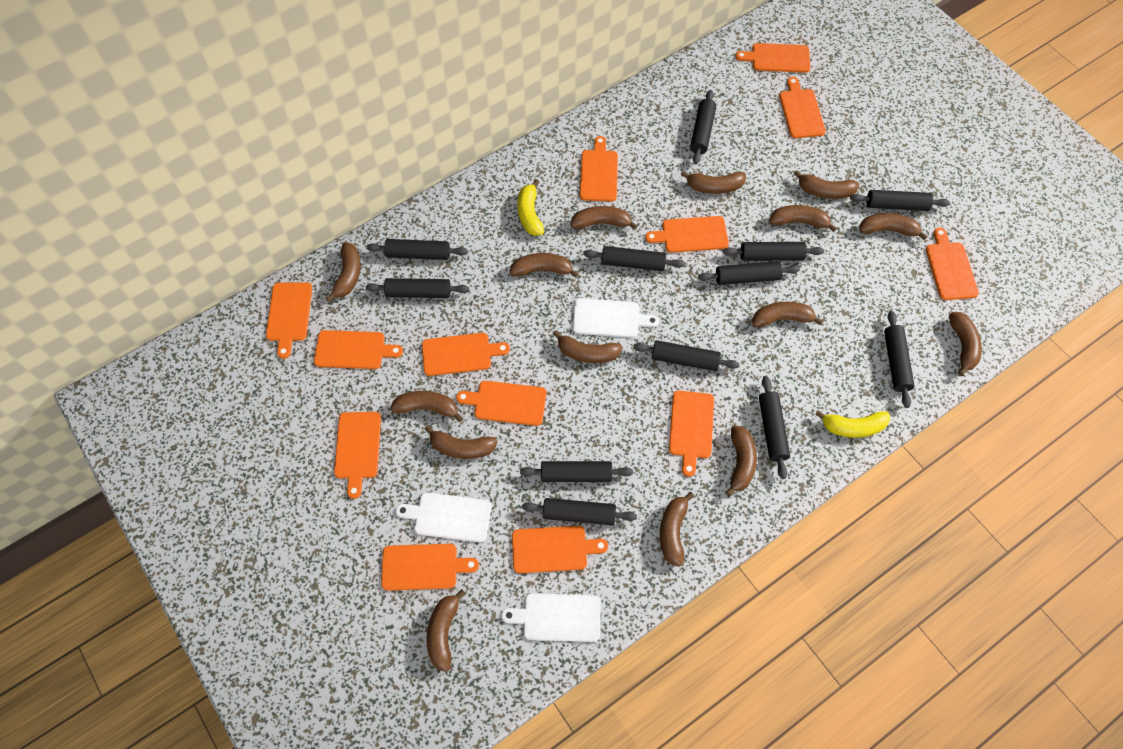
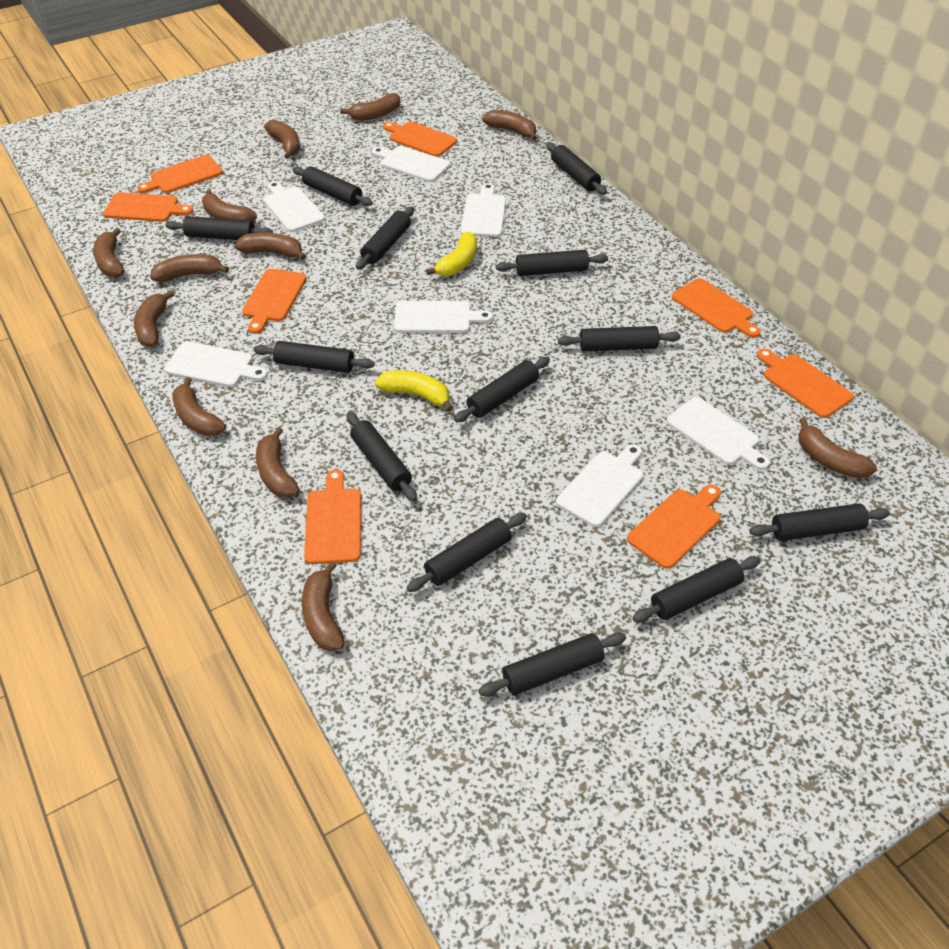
black rolling pin: 12 -> 13
brown banana: 15 -> 12
orange cutting board: 13 -> 8
white cutting board: 3 -> 7

